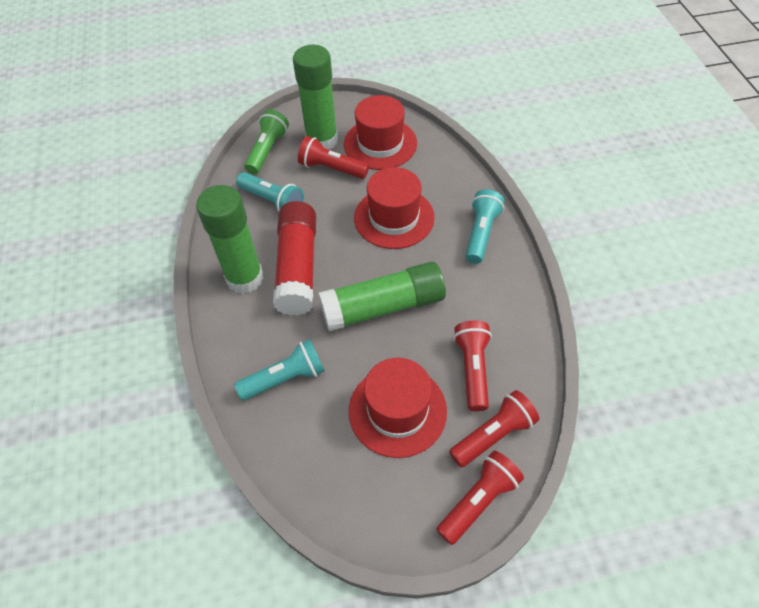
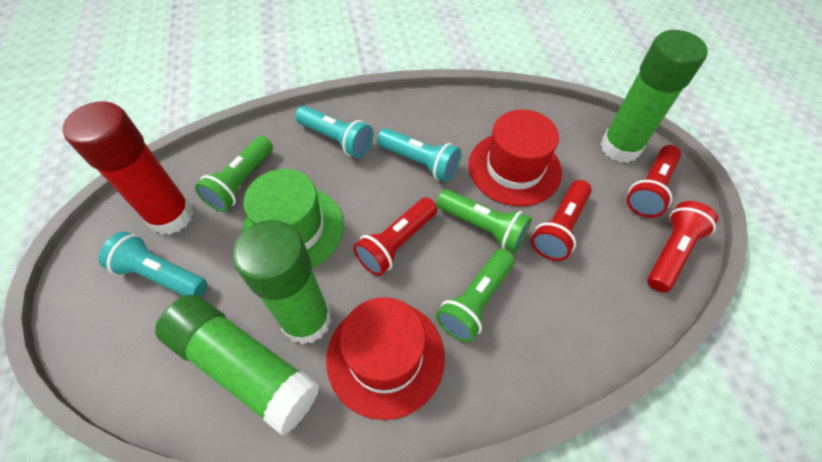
green flashlight: 1 -> 3
green hat: 0 -> 1
red hat: 3 -> 2

